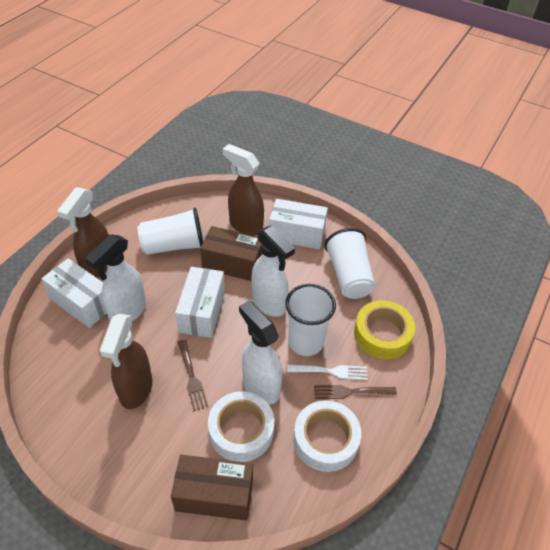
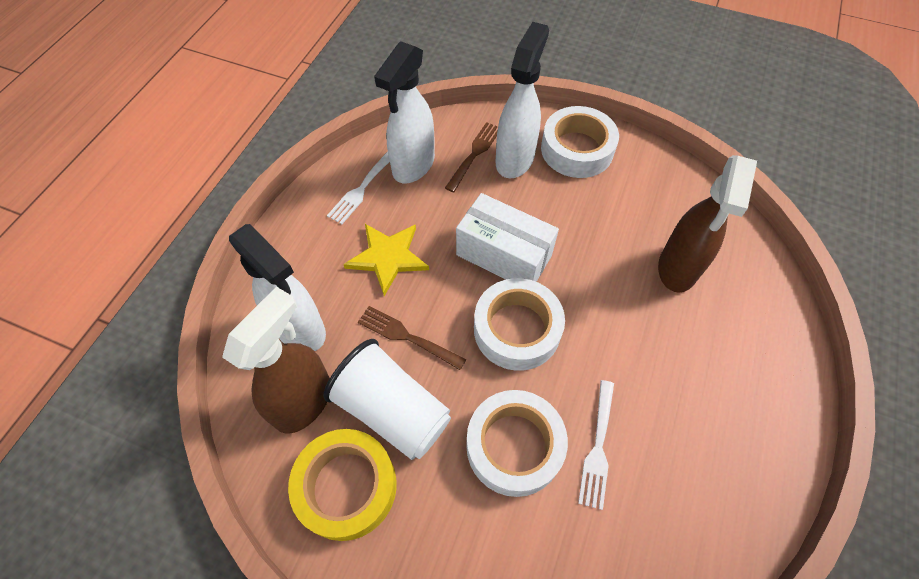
brown box: 2 -> 0
brown spray bottle: 3 -> 2
white box: 3 -> 1
white cup: 3 -> 1
white fork: 1 -> 2
white tape: 2 -> 3
yellow star: 0 -> 1

